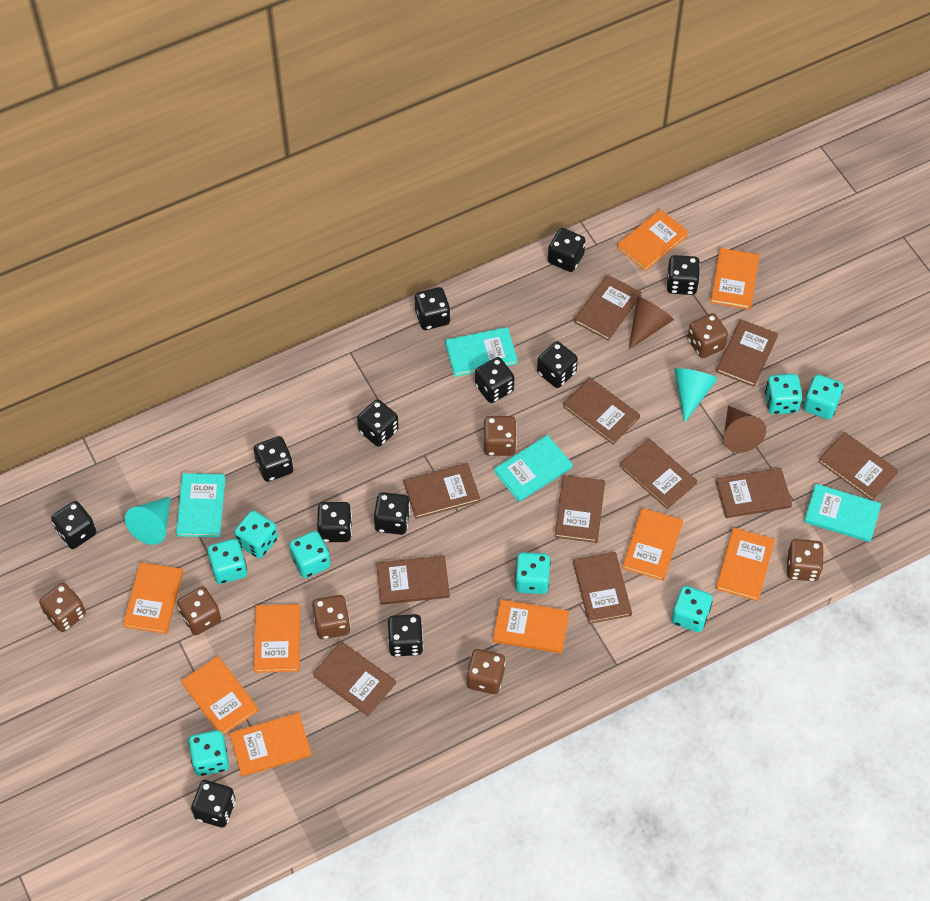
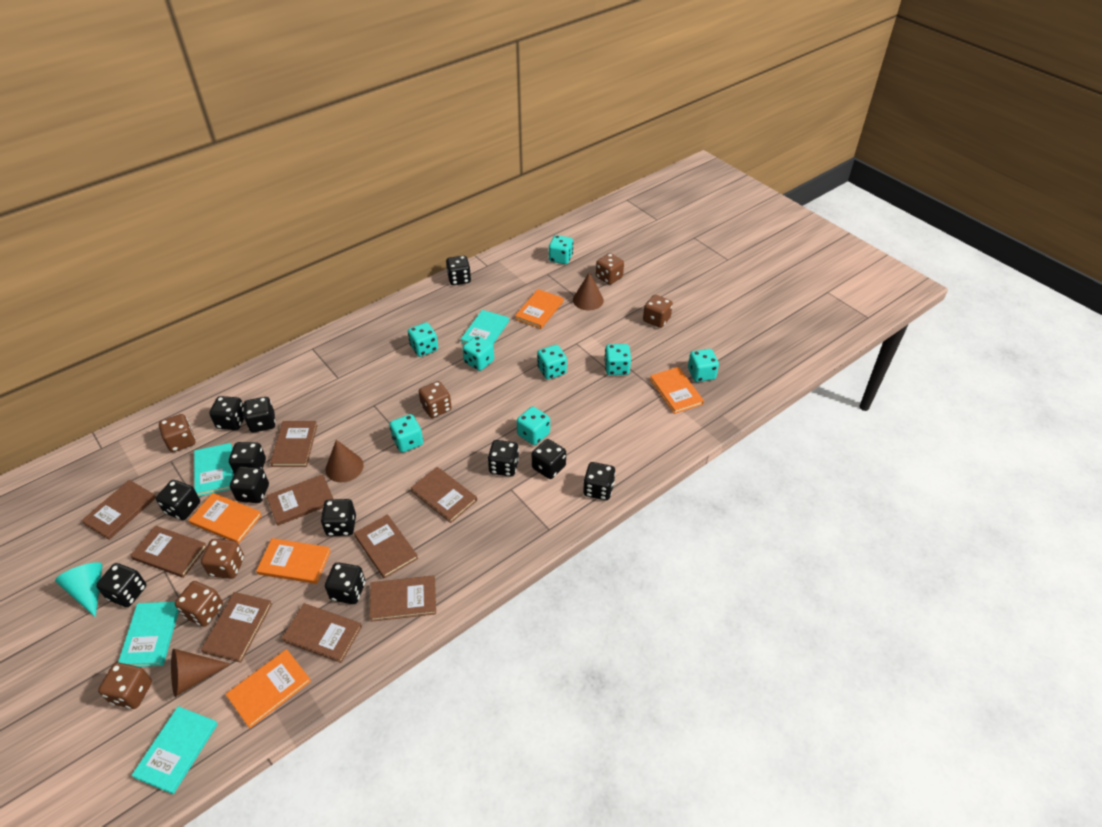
brown book: 11 -> 9
brown cone: 2 -> 3
orange book: 9 -> 5
turquoise cone: 2 -> 1

